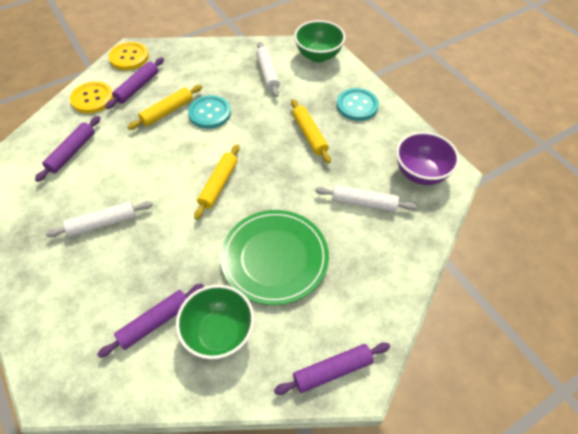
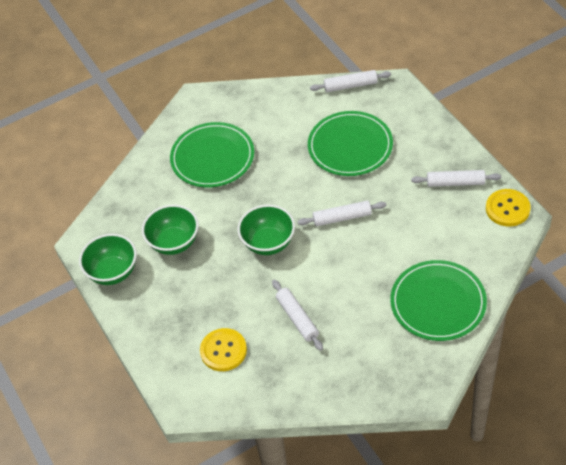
green bowl: 2 -> 3
green plate: 1 -> 3
purple bowl: 1 -> 0
purple rolling pin: 4 -> 0
turquoise button: 2 -> 0
white rolling pin: 3 -> 4
yellow rolling pin: 3 -> 0

